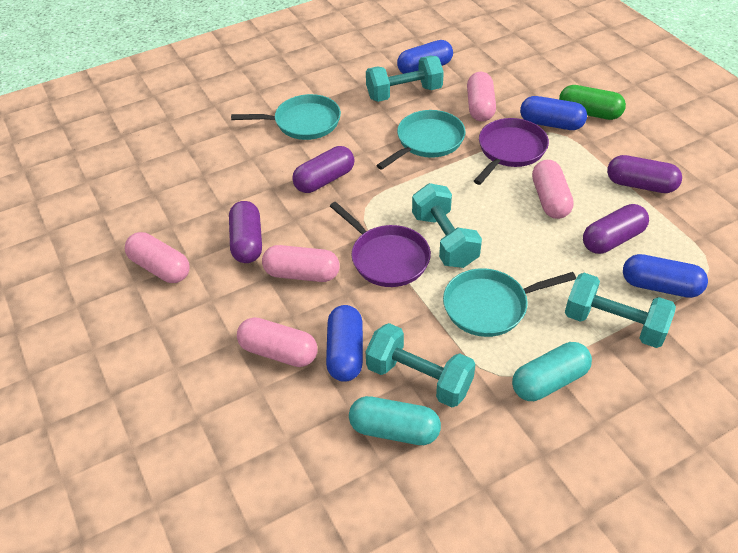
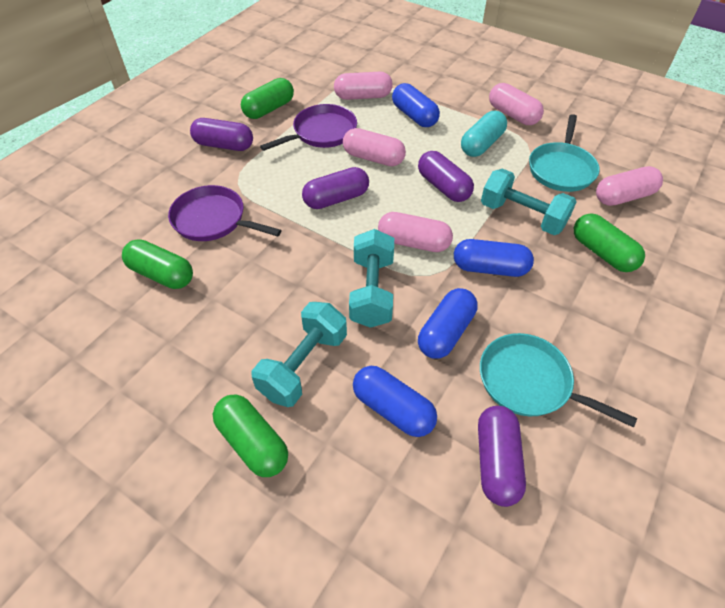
green capsule: 1 -> 4
turquoise capsule: 2 -> 1
turquoise dumbbell: 4 -> 3
turquoise pan: 3 -> 2

